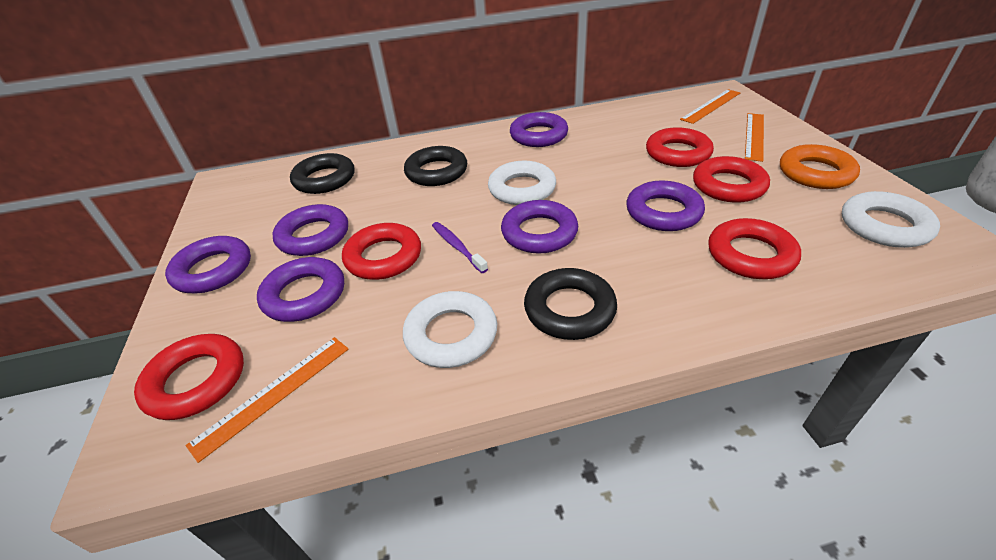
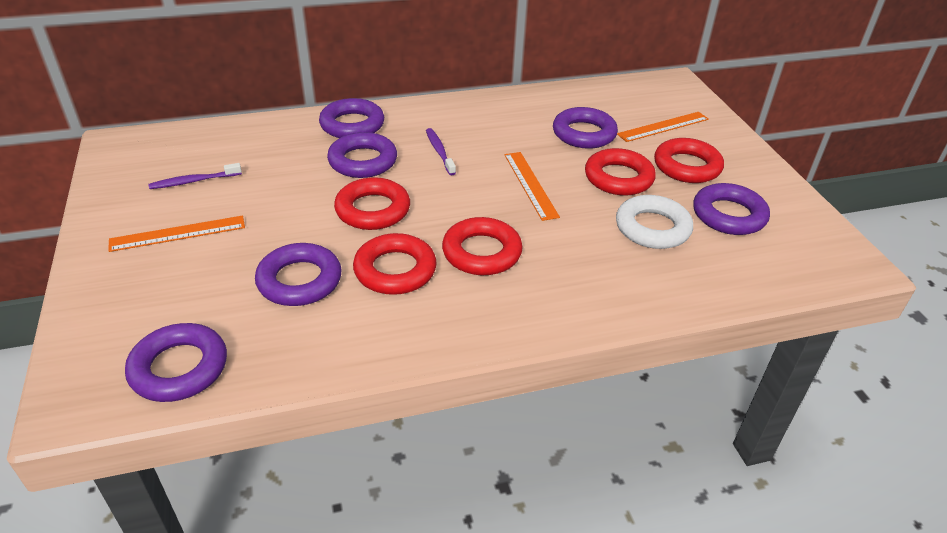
black ring: 3 -> 0
orange ring: 1 -> 0
purple toothbrush: 1 -> 2
white ring: 3 -> 1

